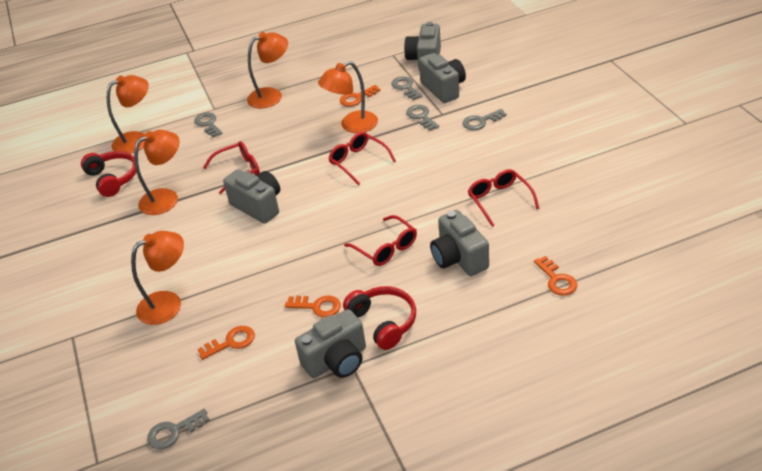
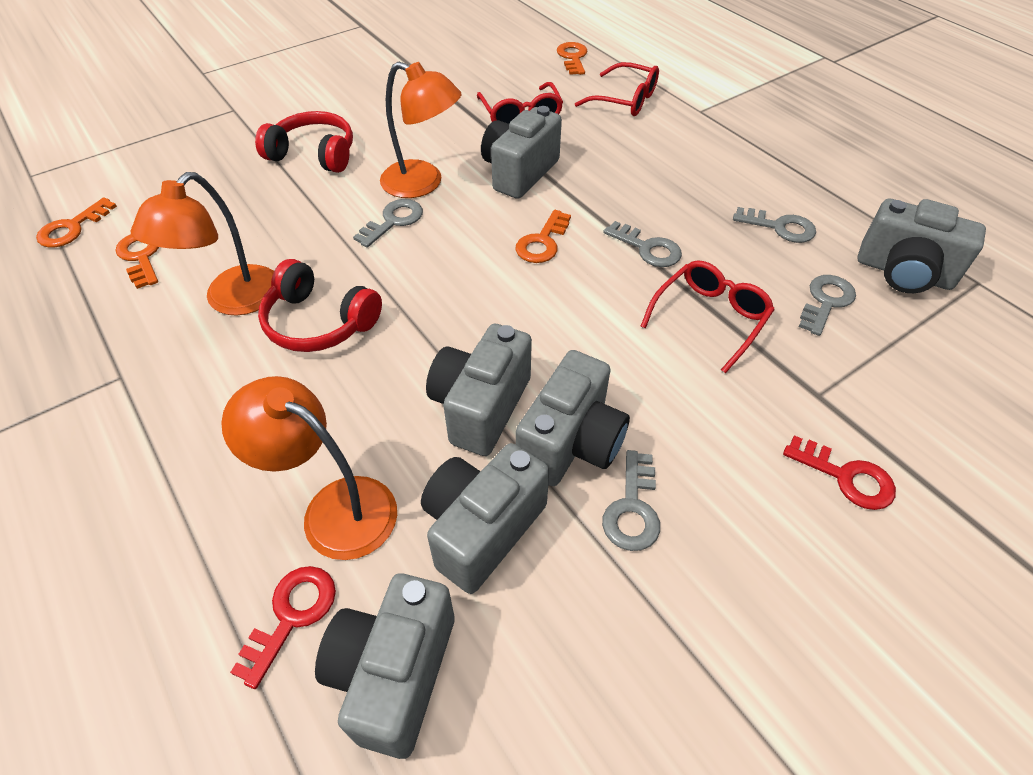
grey camera: 5 -> 6
orange lamp: 5 -> 3
red glasses: 4 -> 3
red key: 0 -> 2

